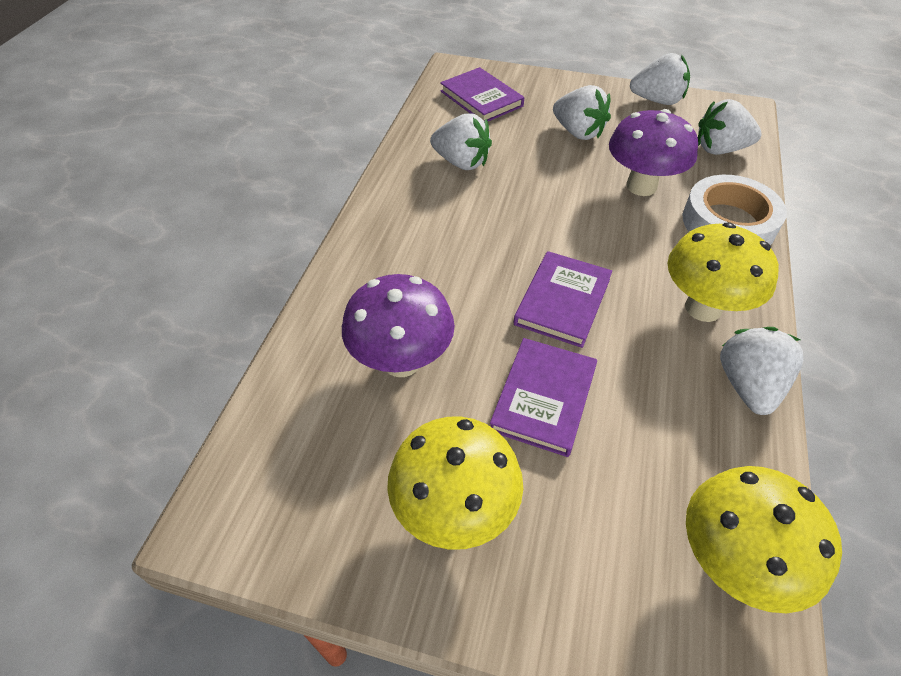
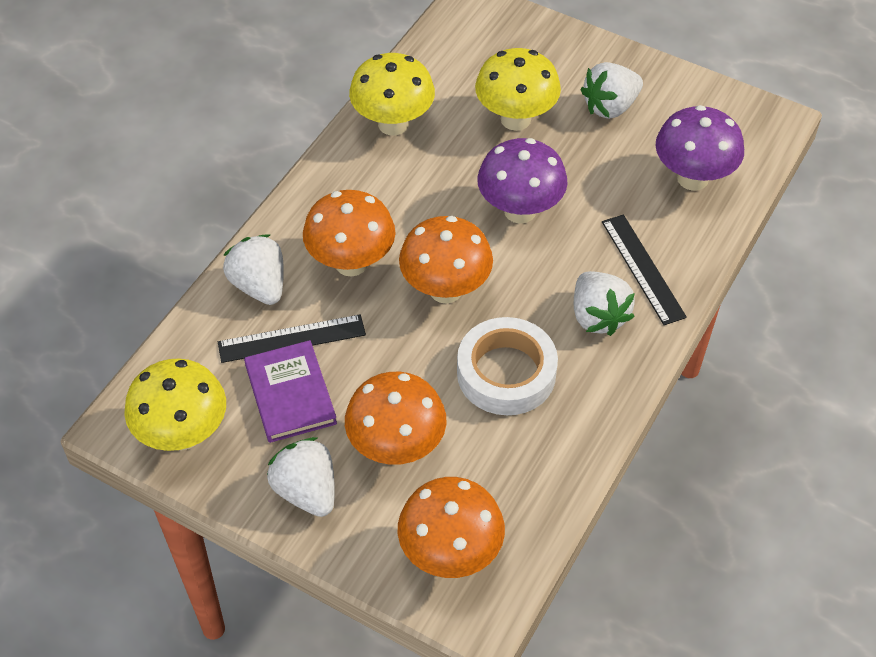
black ruler: 0 -> 2
orange mushroom: 0 -> 4
purple book: 3 -> 1
white strawberry: 5 -> 4

